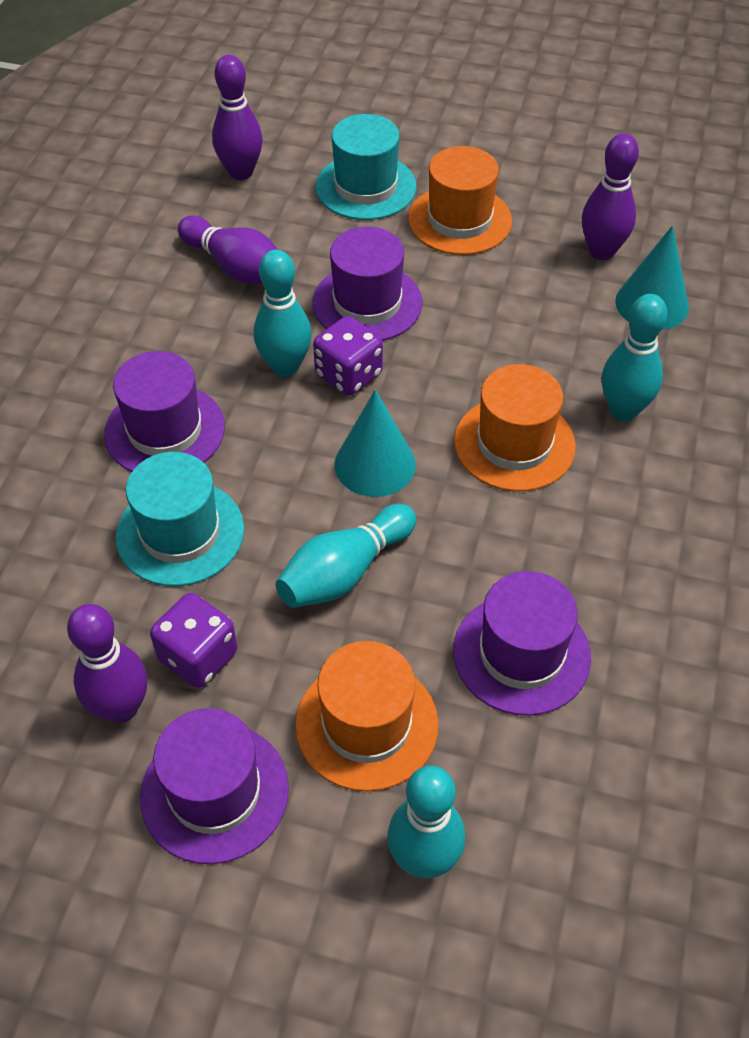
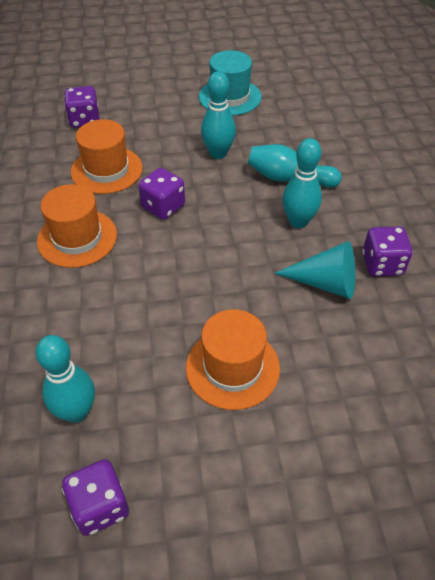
purple bowling pin: 4 -> 0
purple dice: 2 -> 4
purple hat: 4 -> 0
turquoise cone: 2 -> 1
turquoise hat: 2 -> 1

